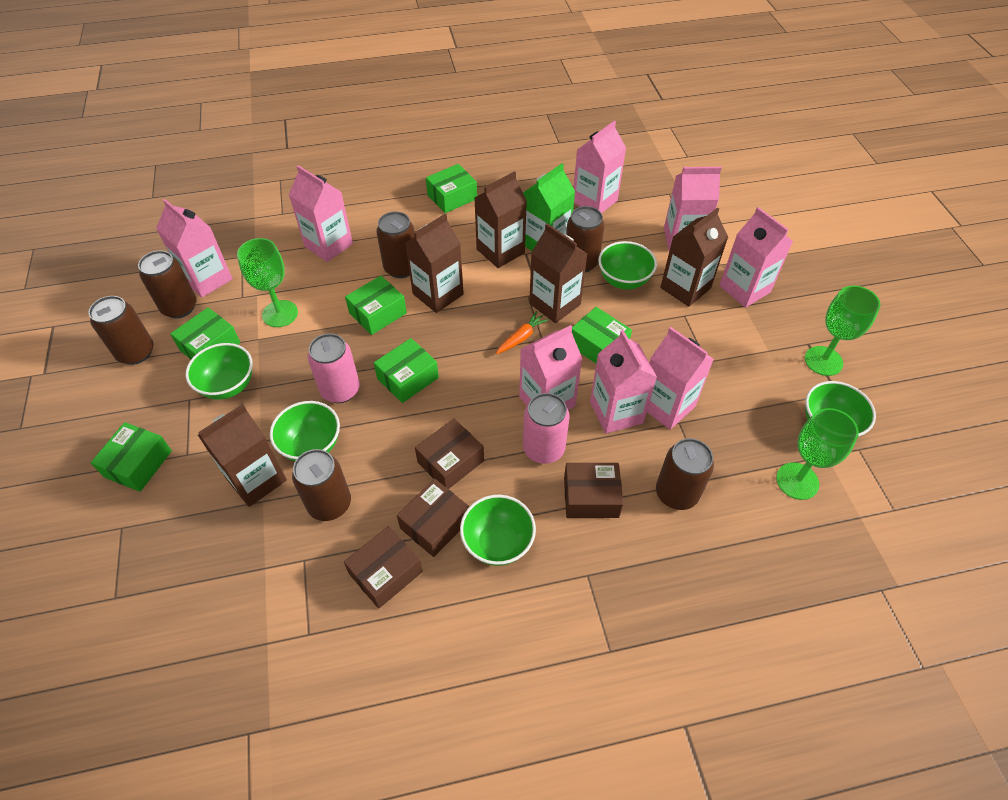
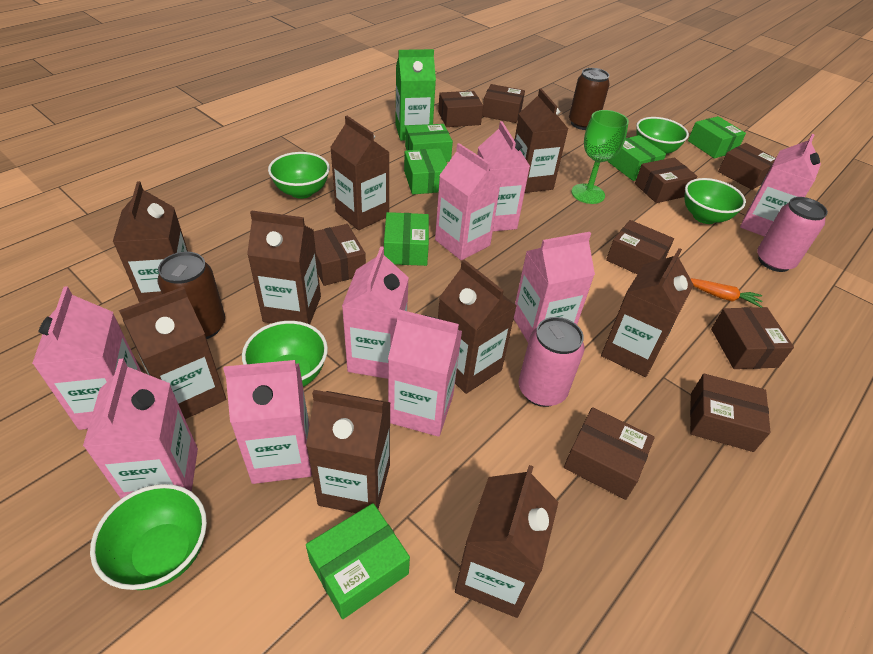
brown box: 4 -> 9
brown can: 6 -> 2
brown carton: 5 -> 9
green goblet: 3 -> 1
pink carton: 8 -> 9

